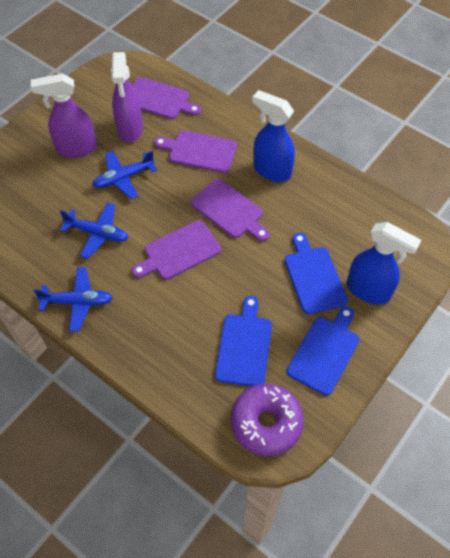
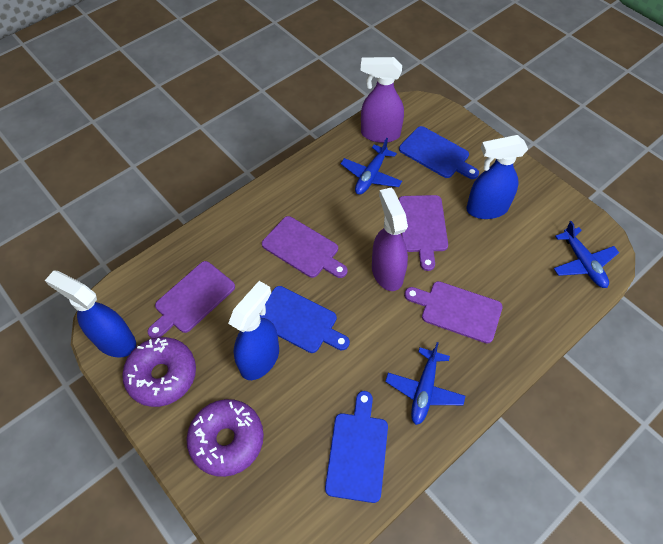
blue spray bottle: 2 -> 3
purple donut: 1 -> 2

